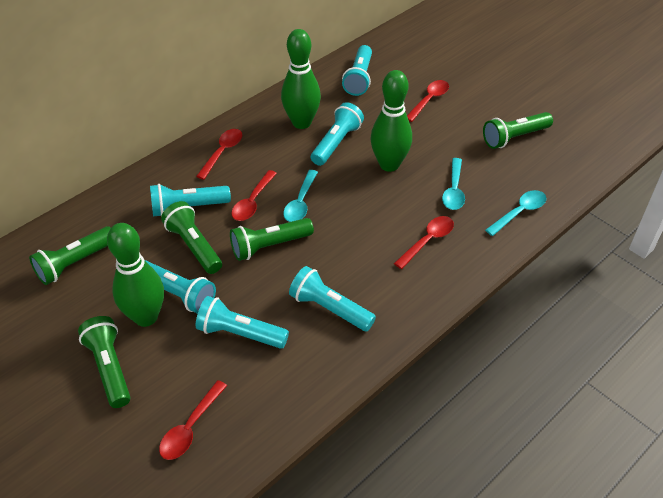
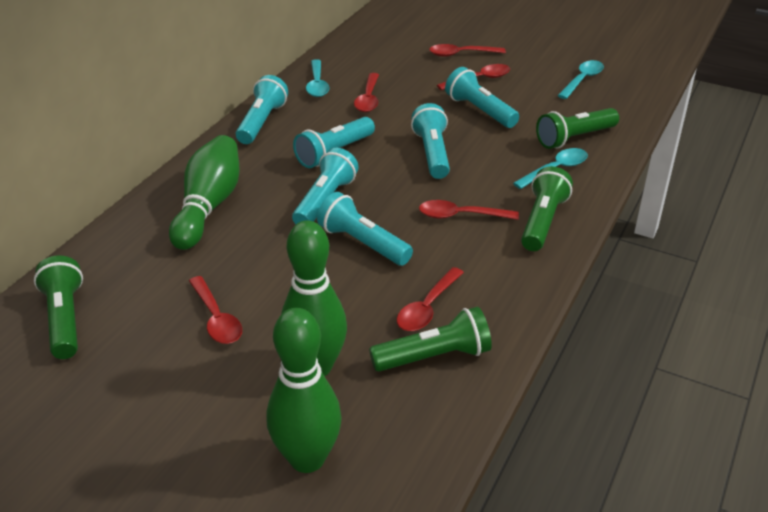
green flashlight: 5 -> 4
red spoon: 5 -> 6

